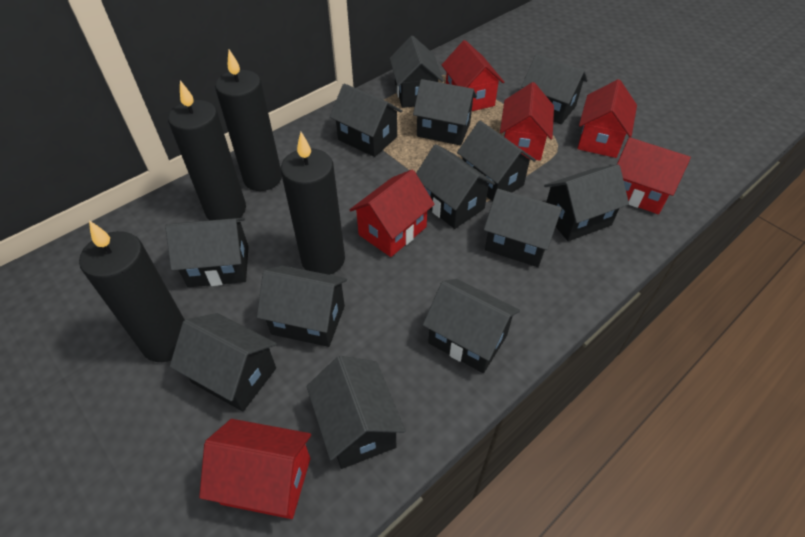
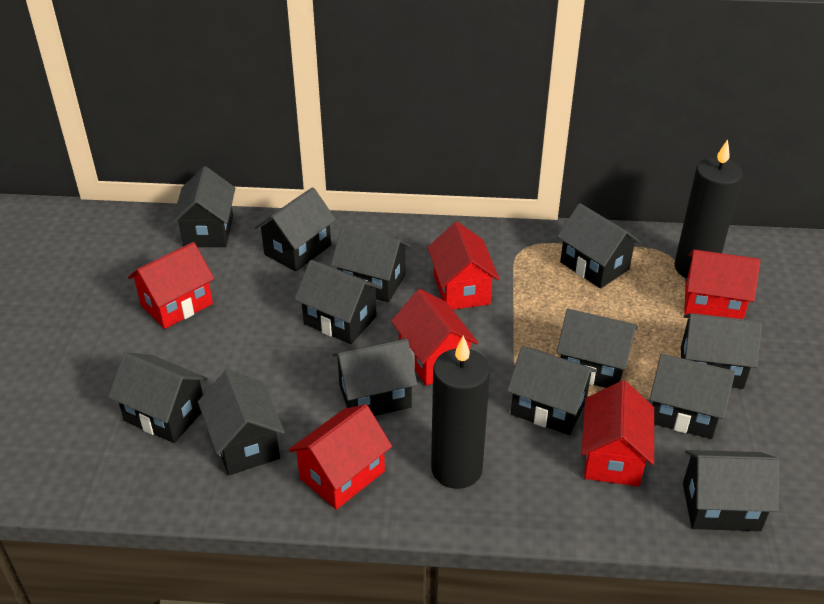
black candle: 4 -> 2

